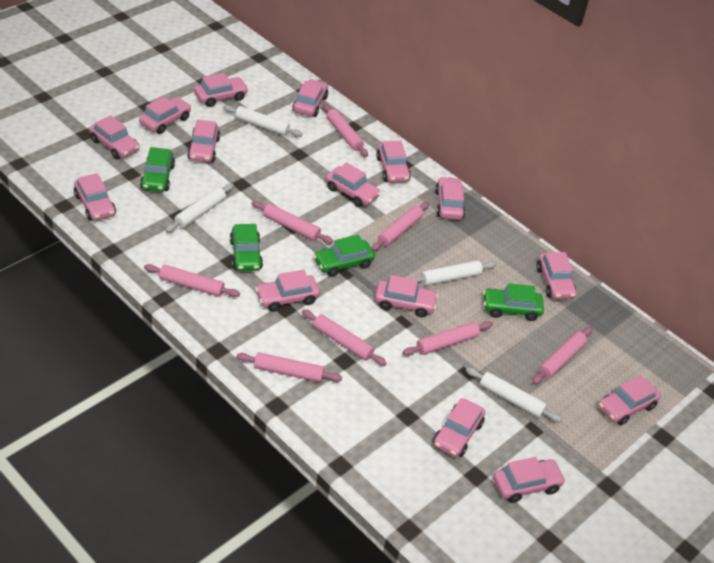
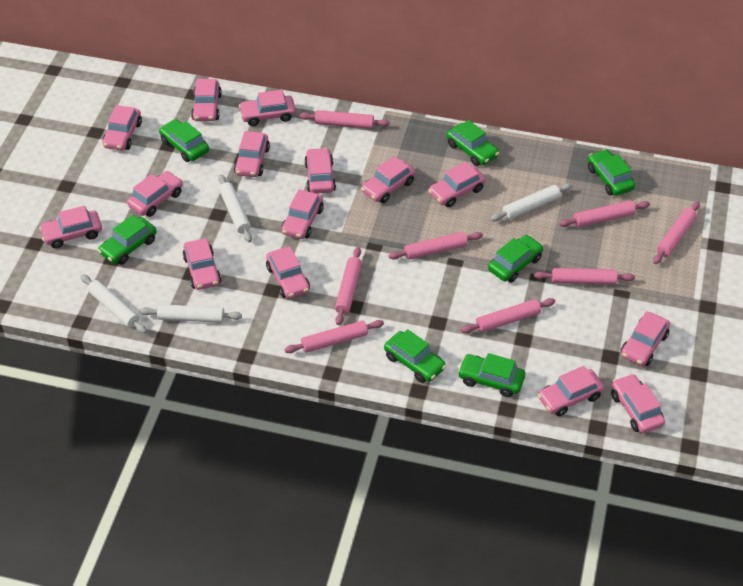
green car: 4 -> 7

